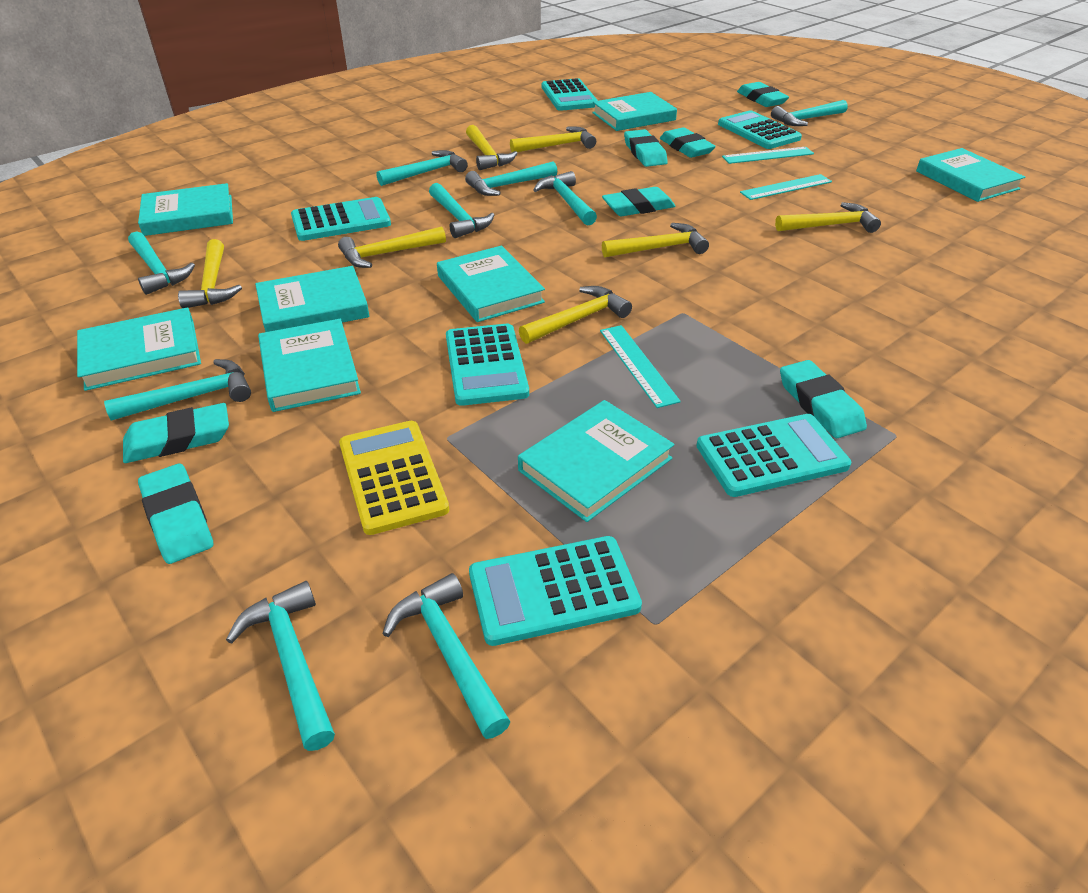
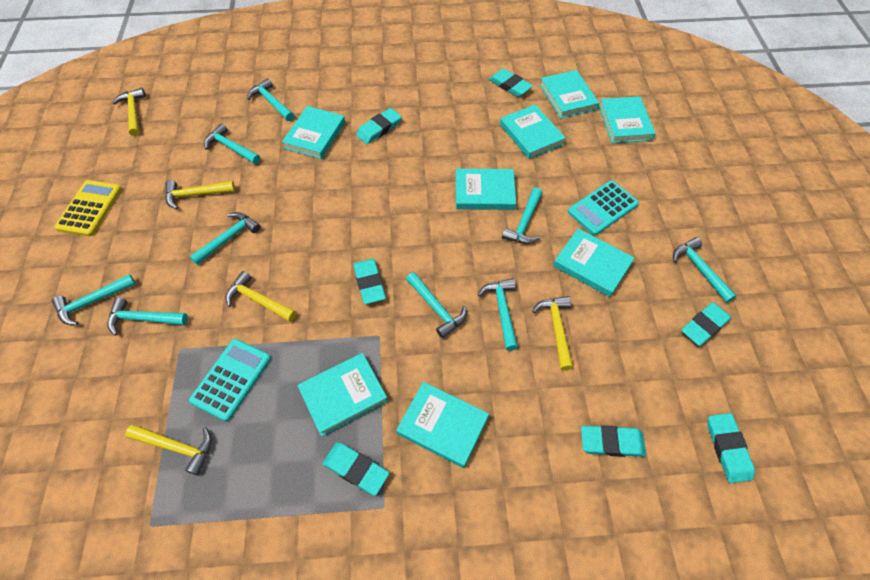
turquoise calculator: 6 -> 2
turquoise ruler: 3 -> 0
yellow hammer: 7 -> 5

